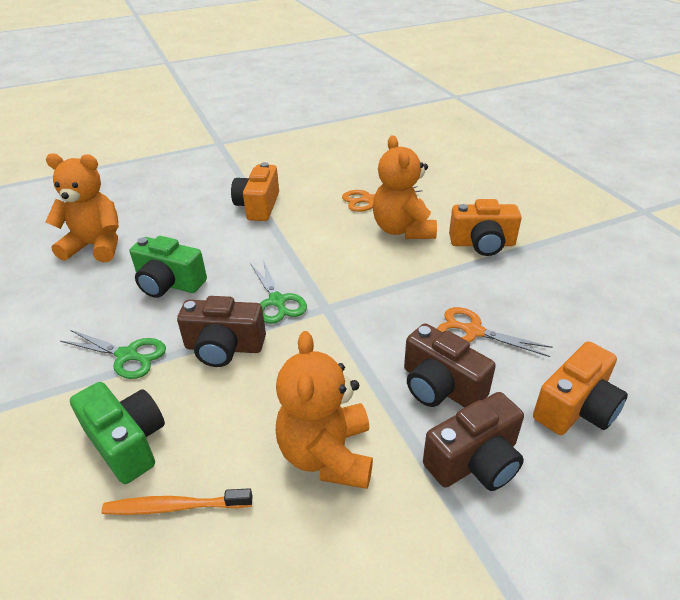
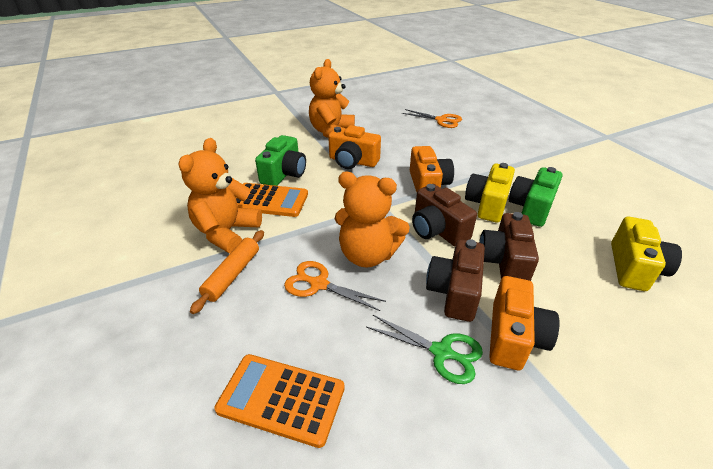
green scissors: 2 -> 1
orange calculator: 0 -> 2
orange rolling pin: 0 -> 1
orange toothbrush: 1 -> 0
yellow camera: 0 -> 2

